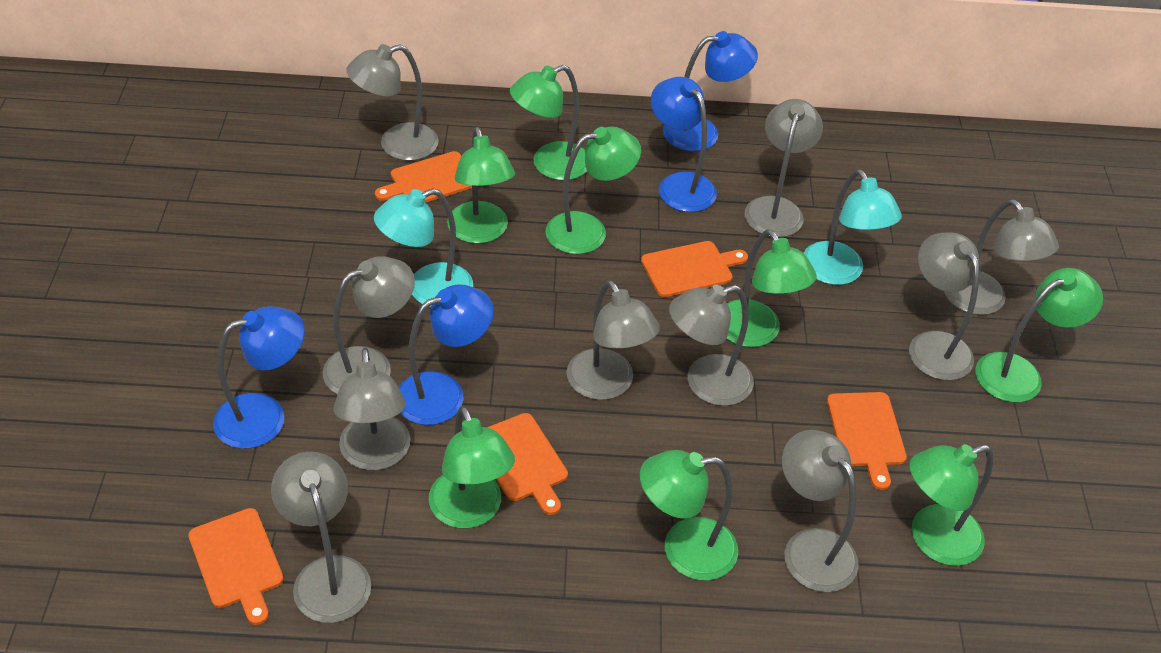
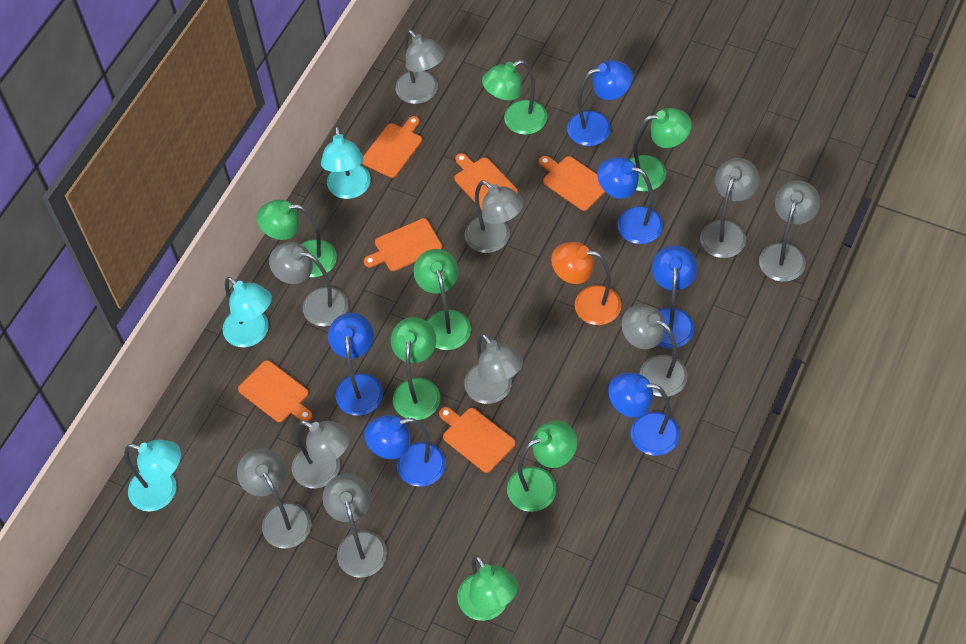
blue lamp: 4 -> 6
green lamp: 8 -> 7
orange cutting board: 5 -> 6
orange lamp: 0 -> 1
turquoise lamp: 2 -> 3

